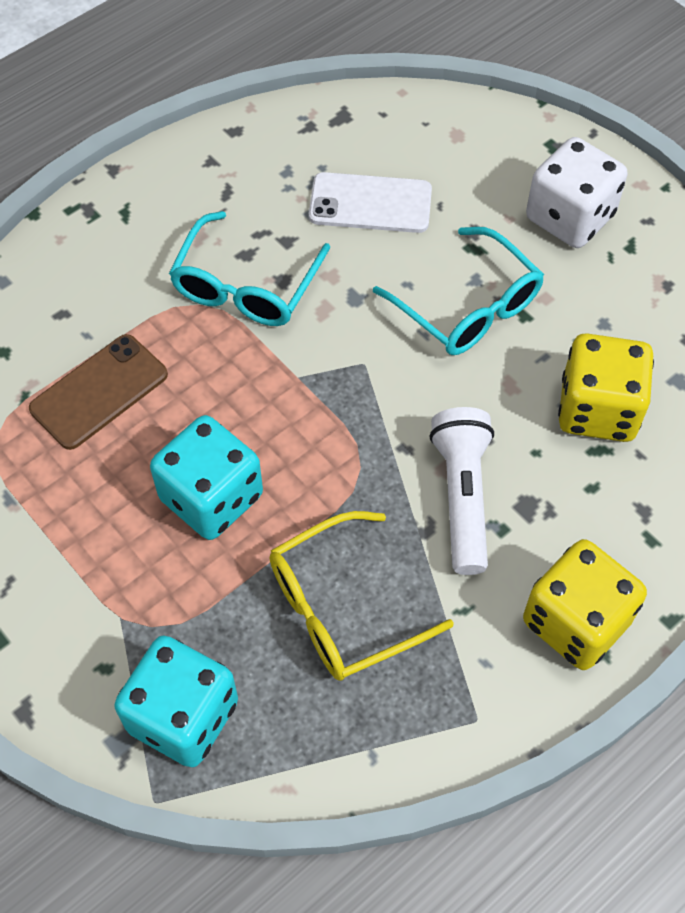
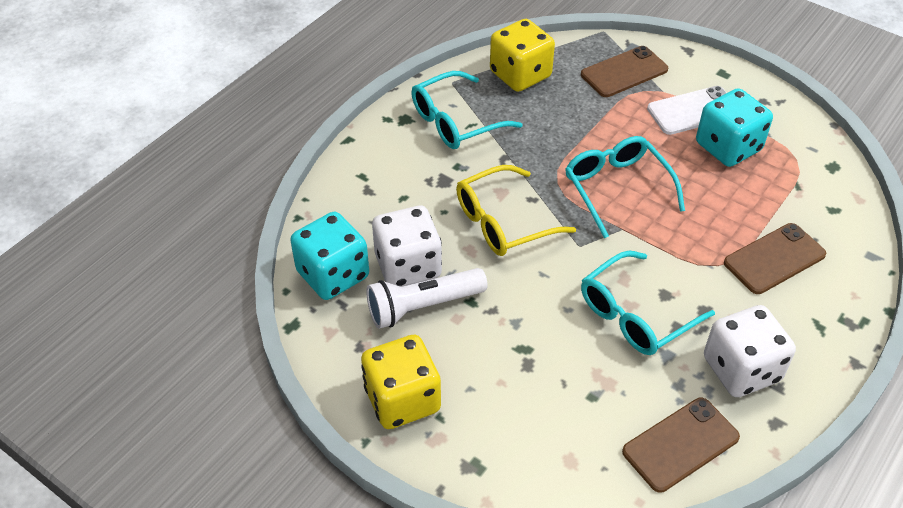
brown phone: 1 -> 3
turquoise glasses: 2 -> 3
white dice: 1 -> 2

